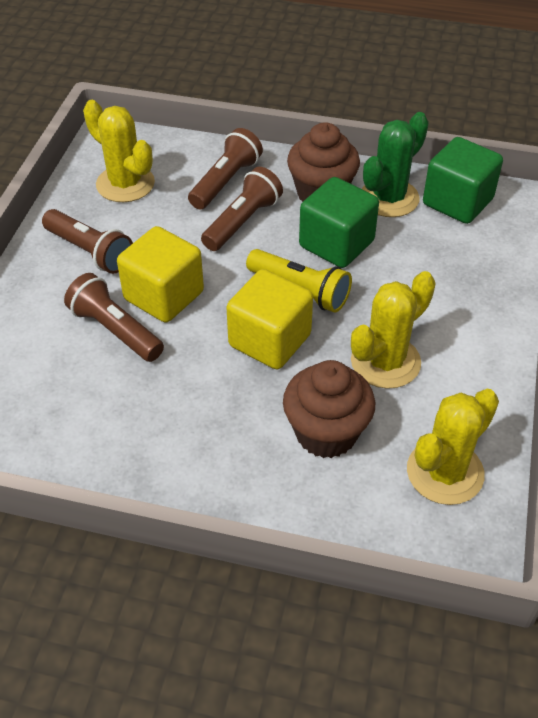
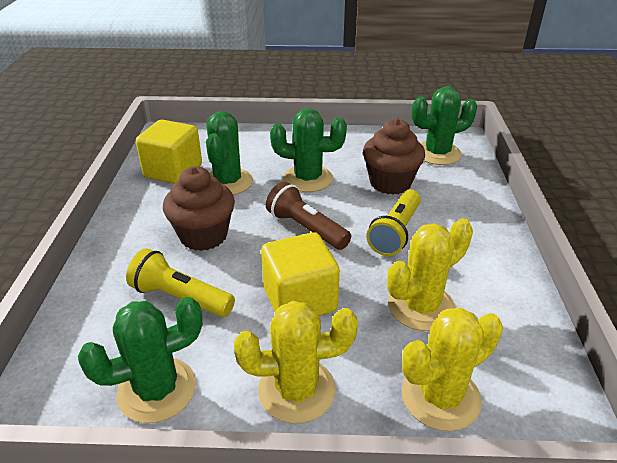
brown flashlight: 4 -> 1
green cactus: 1 -> 4
green cube: 2 -> 0
yellow flashlight: 1 -> 2

